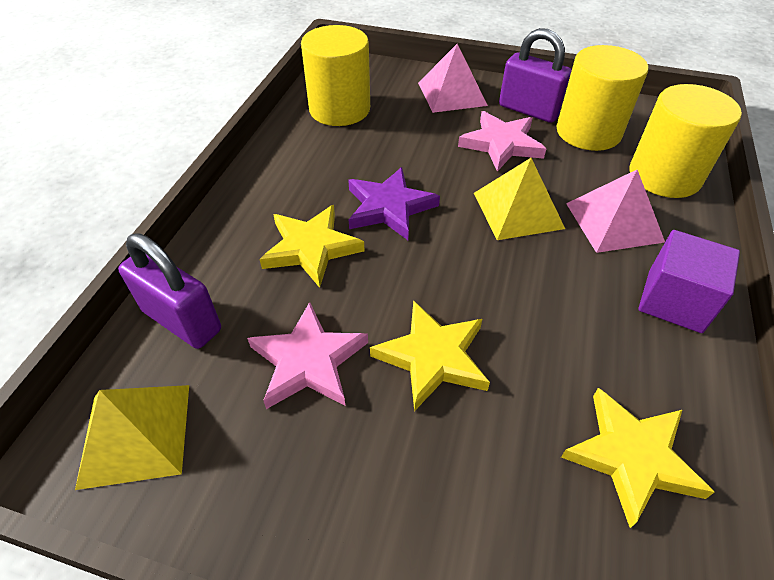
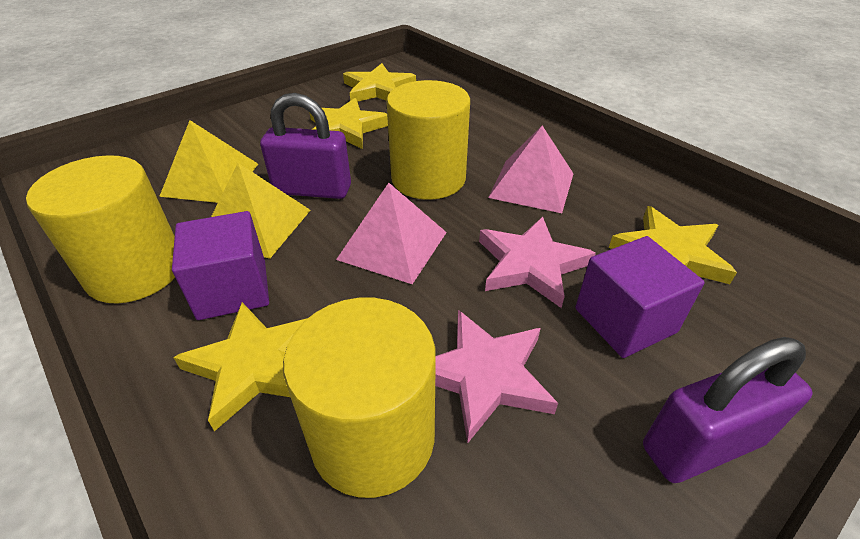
purple cube: 1 -> 2
purple star: 1 -> 0
yellow star: 3 -> 4

